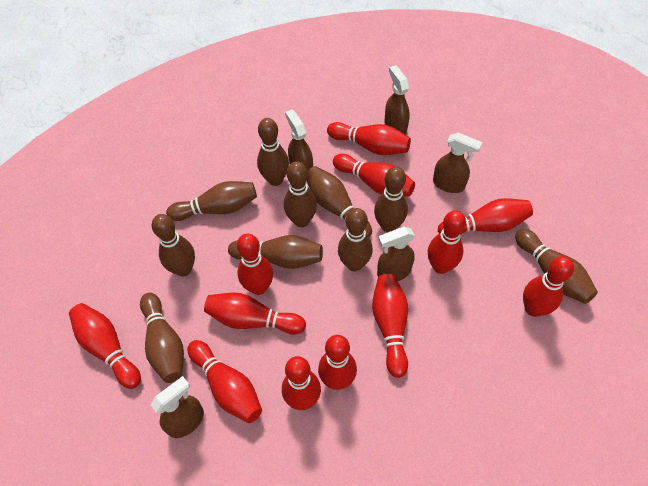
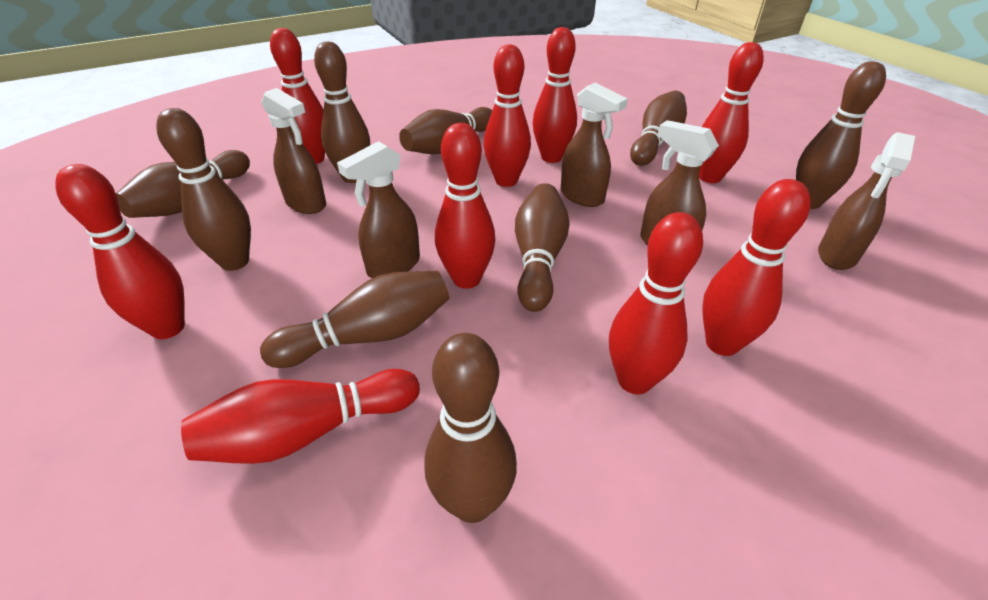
brown bowling pin: 10 -> 9
red bowling pin: 12 -> 9

